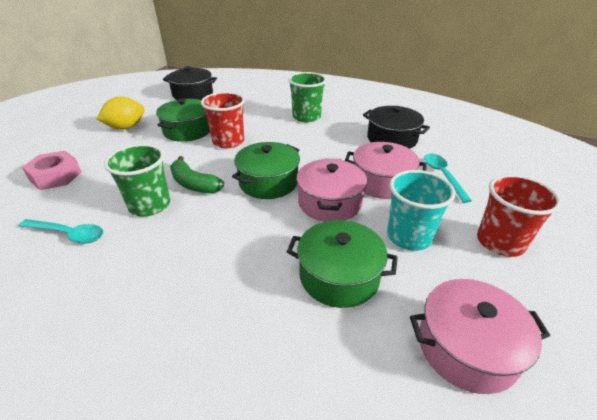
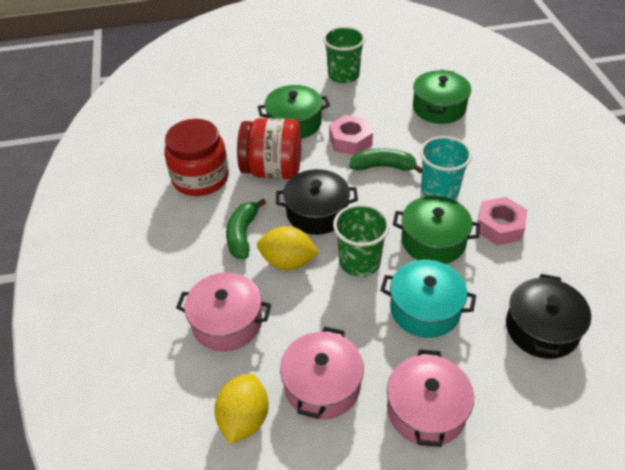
green banana: 1 -> 2
pink nut: 1 -> 2
red cup: 2 -> 0
red jar: 0 -> 2
turquoise pot: 0 -> 1
turquoise spoon: 2 -> 0
yellow lemon: 1 -> 2

